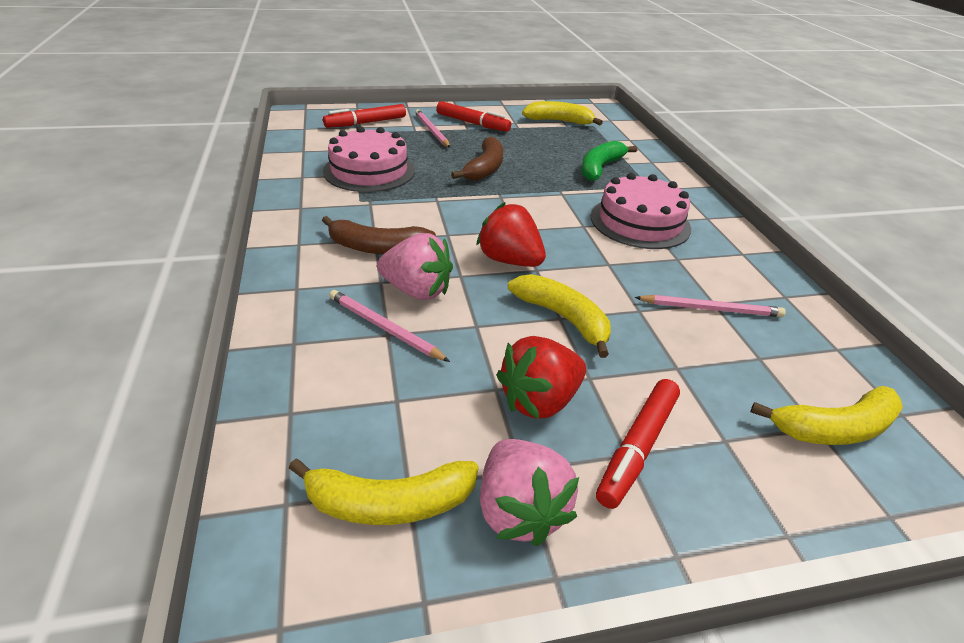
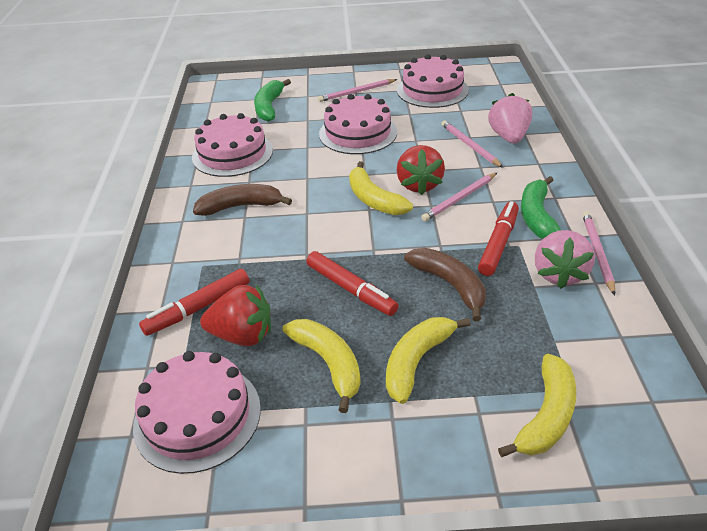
green banana: 1 -> 2
pink cake: 2 -> 4
pink pencil: 3 -> 4

